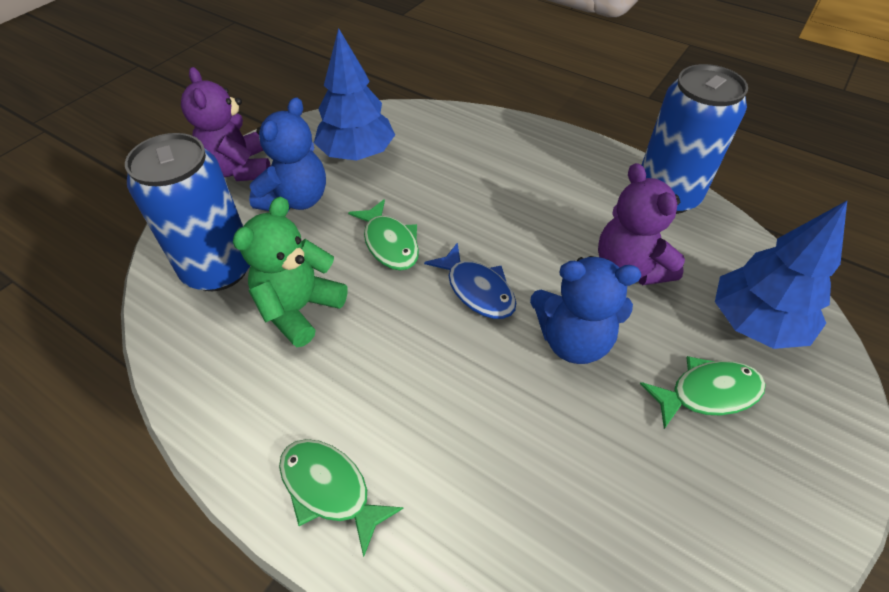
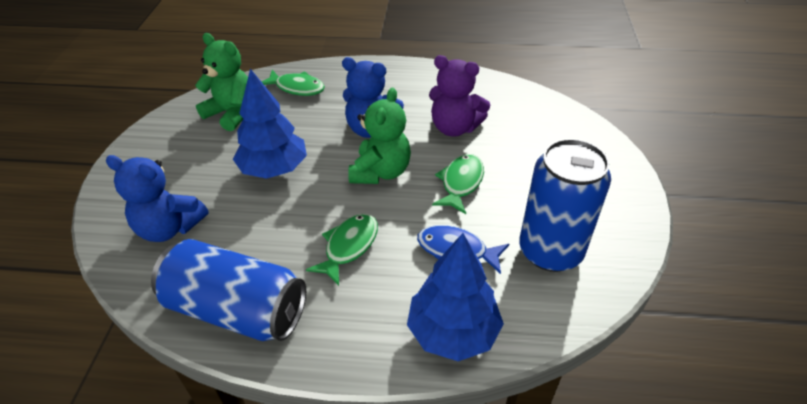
green teddy bear: 1 -> 2
purple teddy bear: 2 -> 1

